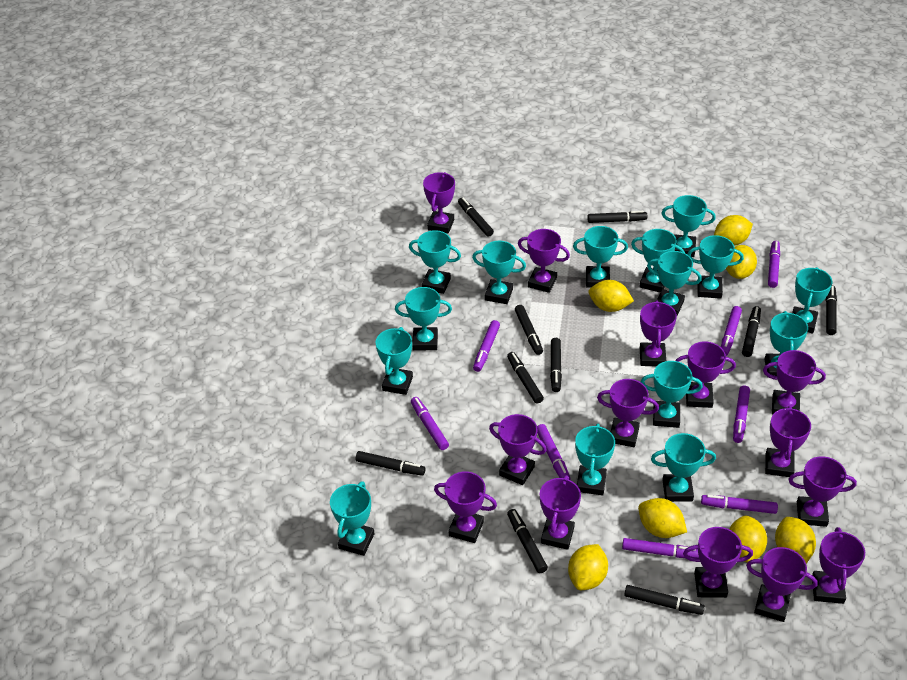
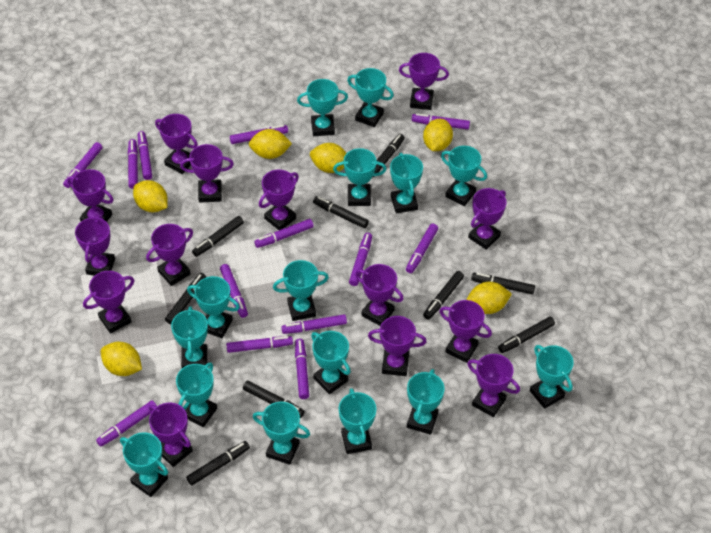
black marker: 10 -> 9
purple marker: 8 -> 13
yellow lemon: 7 -> 6

